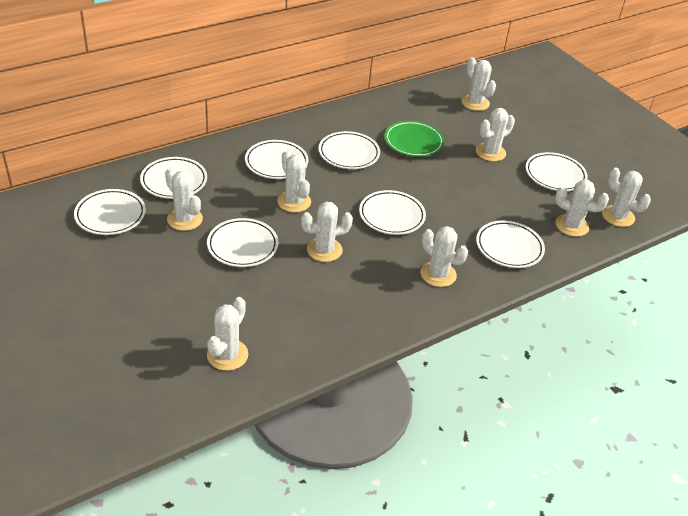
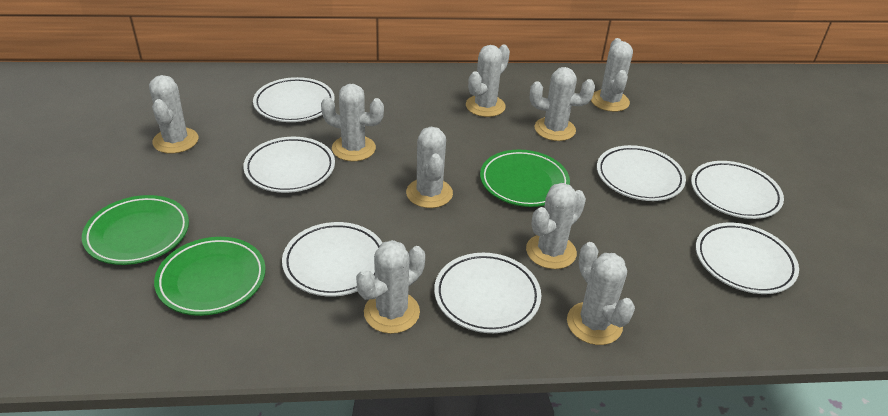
green plate: 1 -> 3
white plate: 8 -> 7

